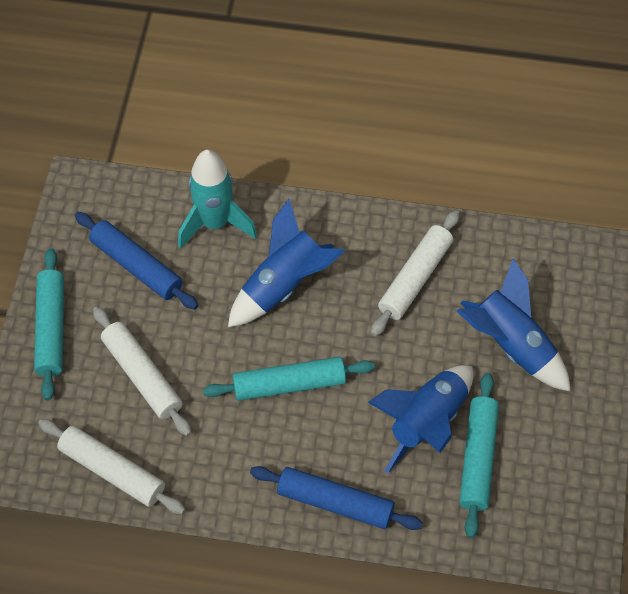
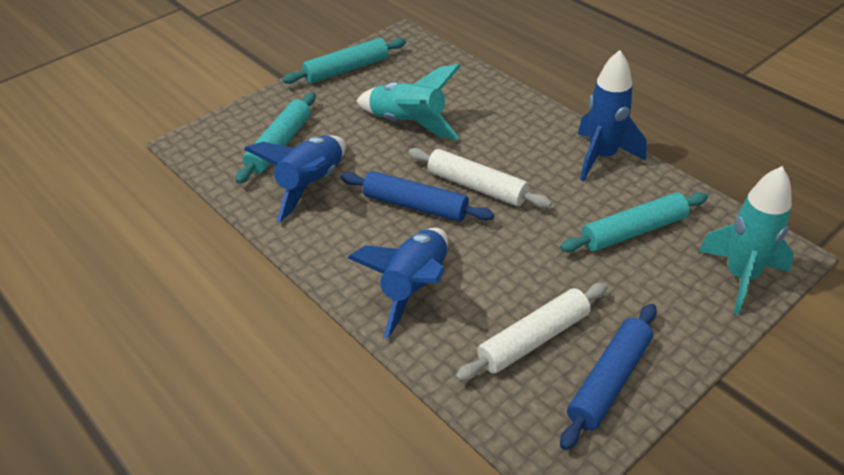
turquoise rocket: 1 -> 2
white rolling pin: 3 -> 2

